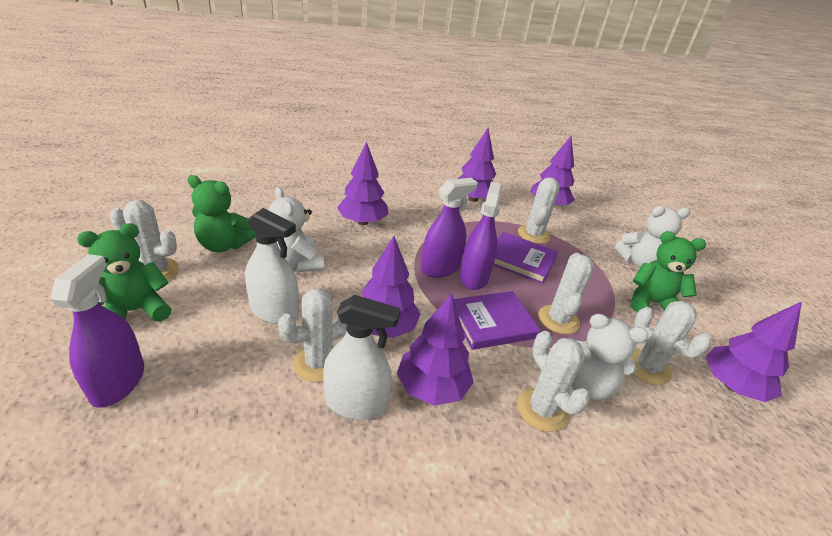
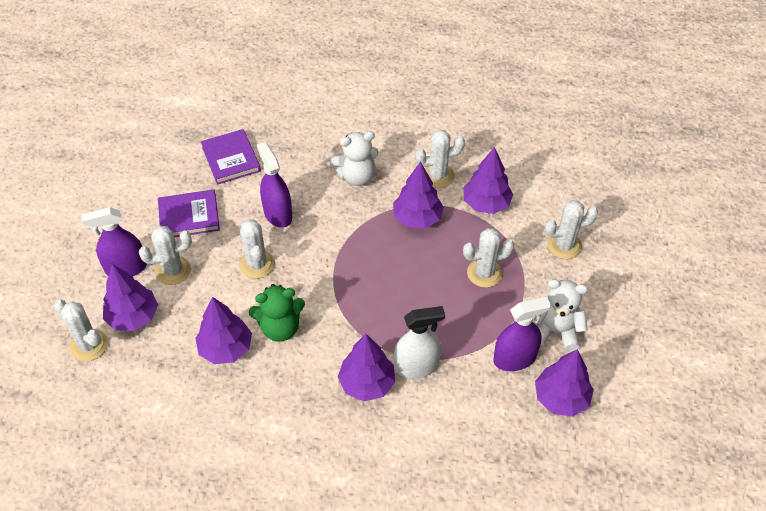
green teddy bear: 3 -> 1
white spray bottle: 2 -> 1
white teddy bear: 3 -> 2

